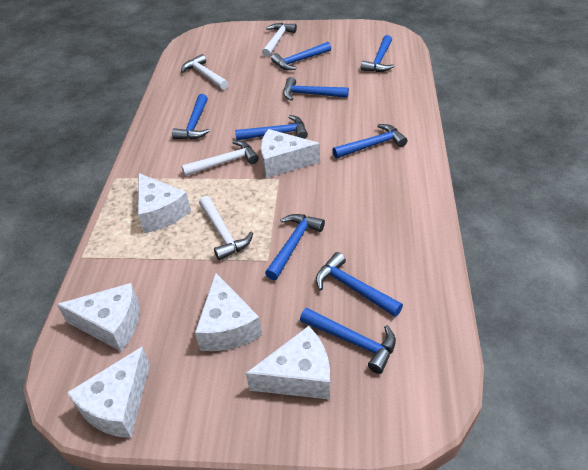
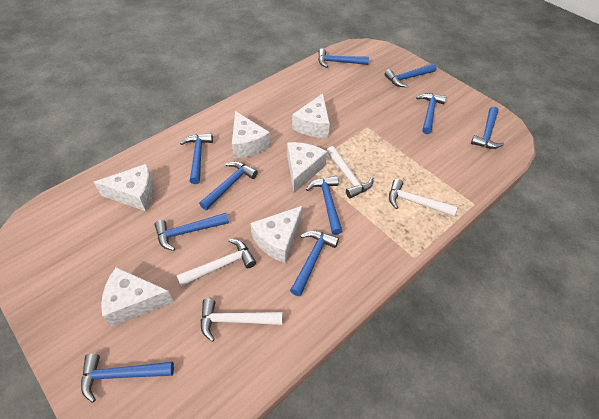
blue hammer: 9 -> 10

